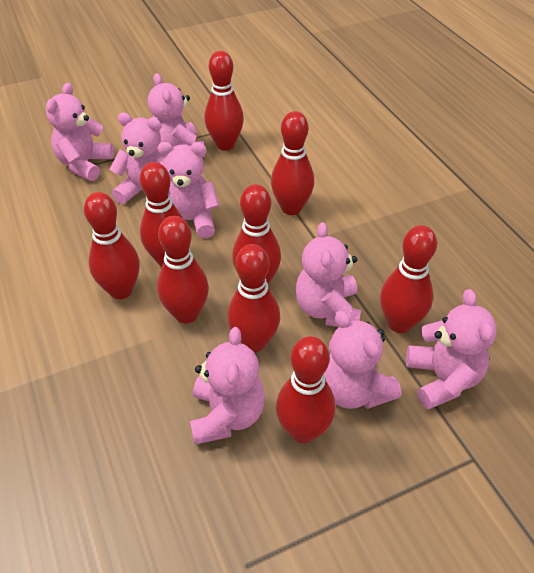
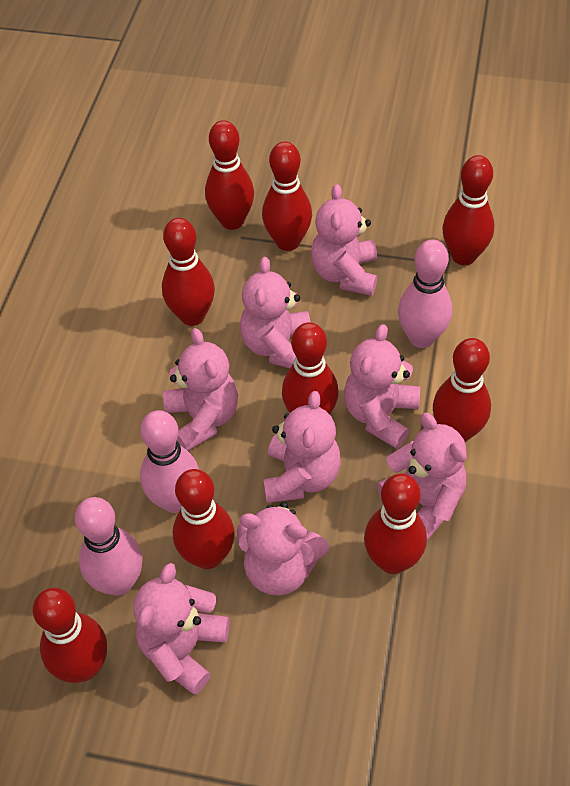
pink bowling pin: 0 -> 3

